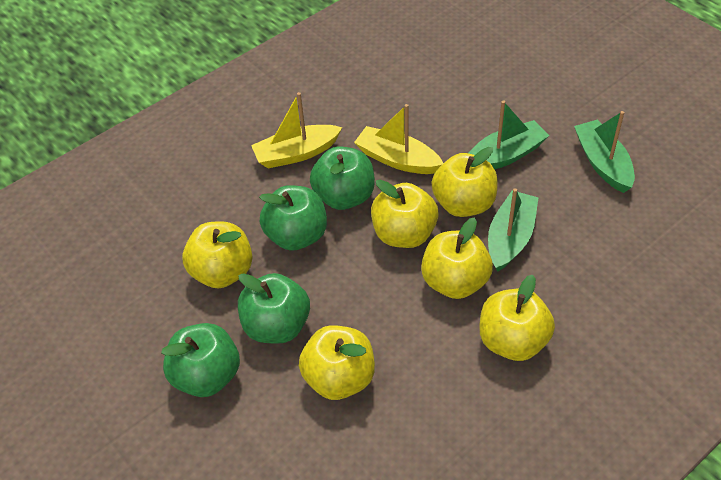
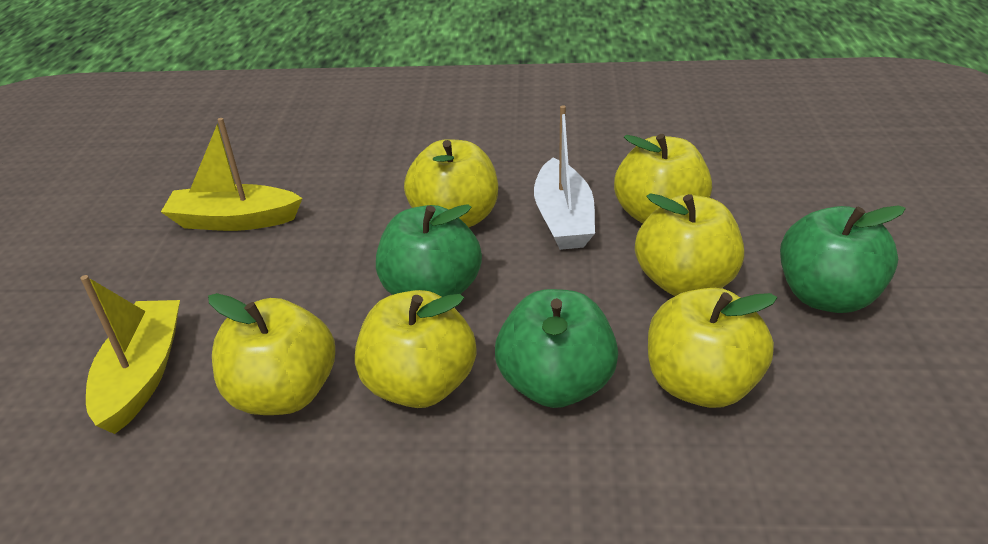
green apple: 4 -> 3
green boat: 3 -> 0
white boat: 0 -> 1

